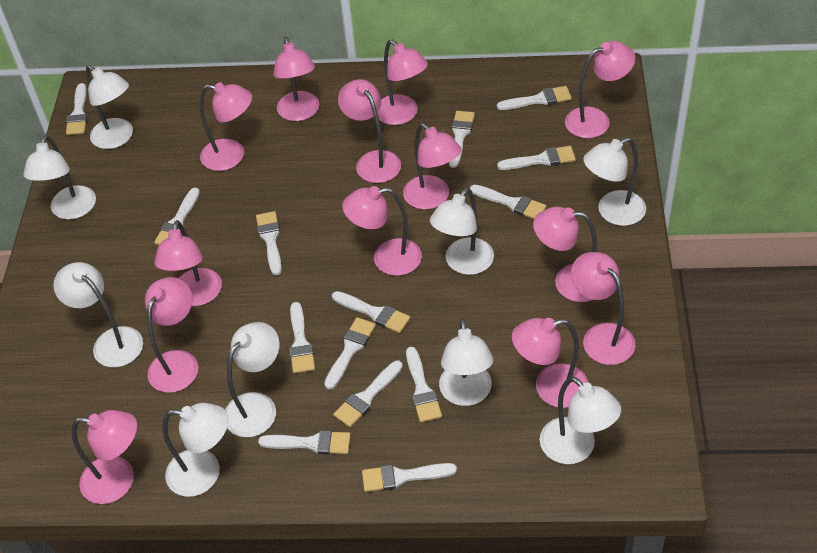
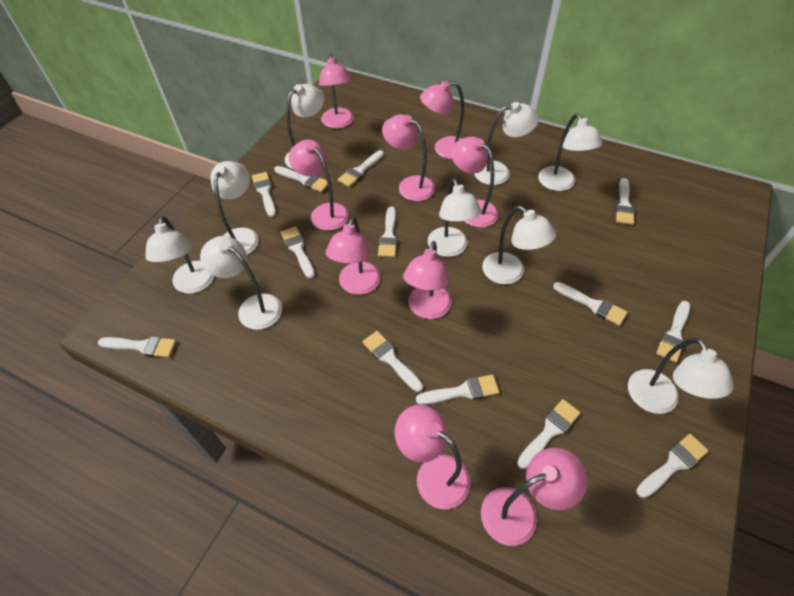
pink lamp: 13 -> 9
white brush: 14 -> 13

